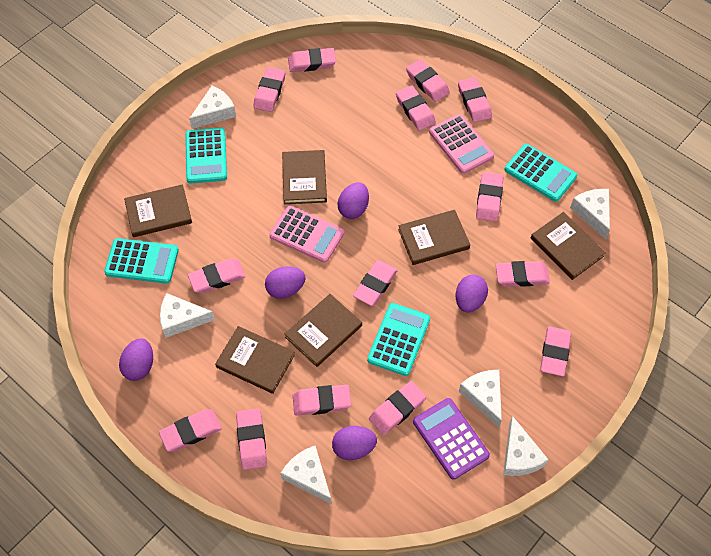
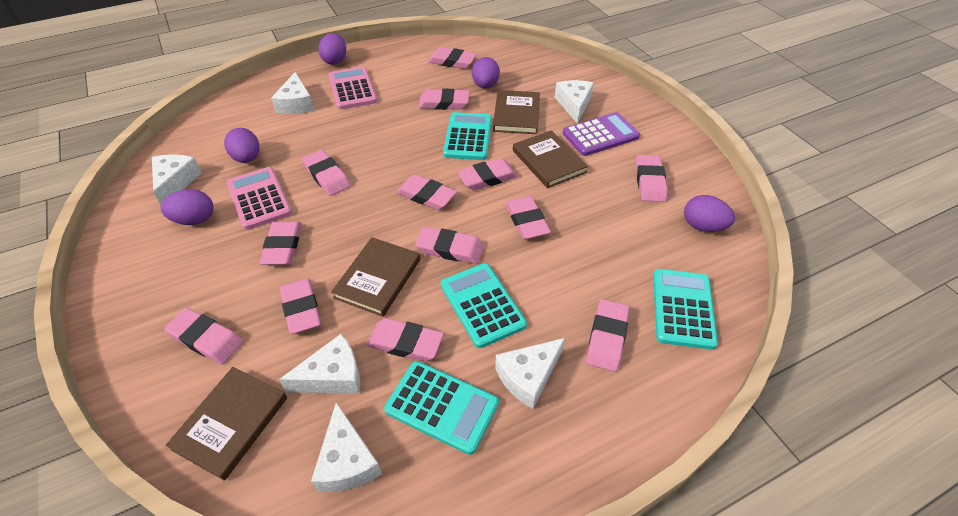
brown book: 6 -> 4
pink eraser: 14 -> 13

